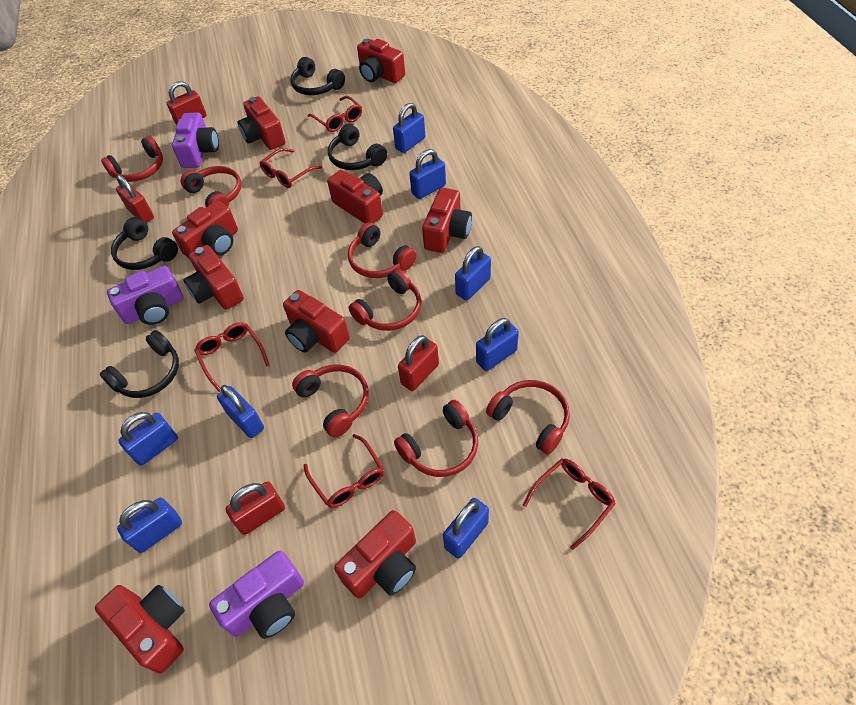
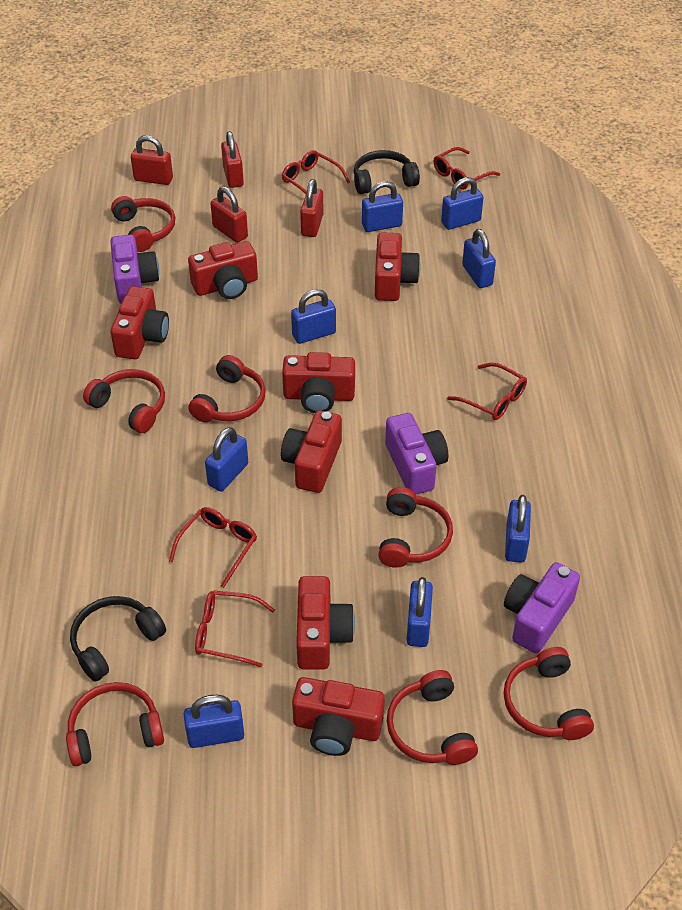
black headphones: 4 -> 2
red camera: 9 -> 7

